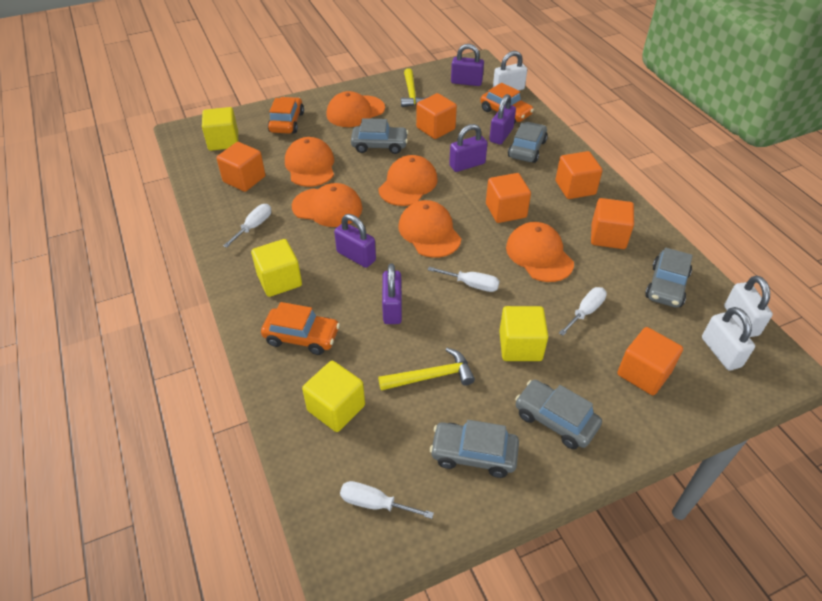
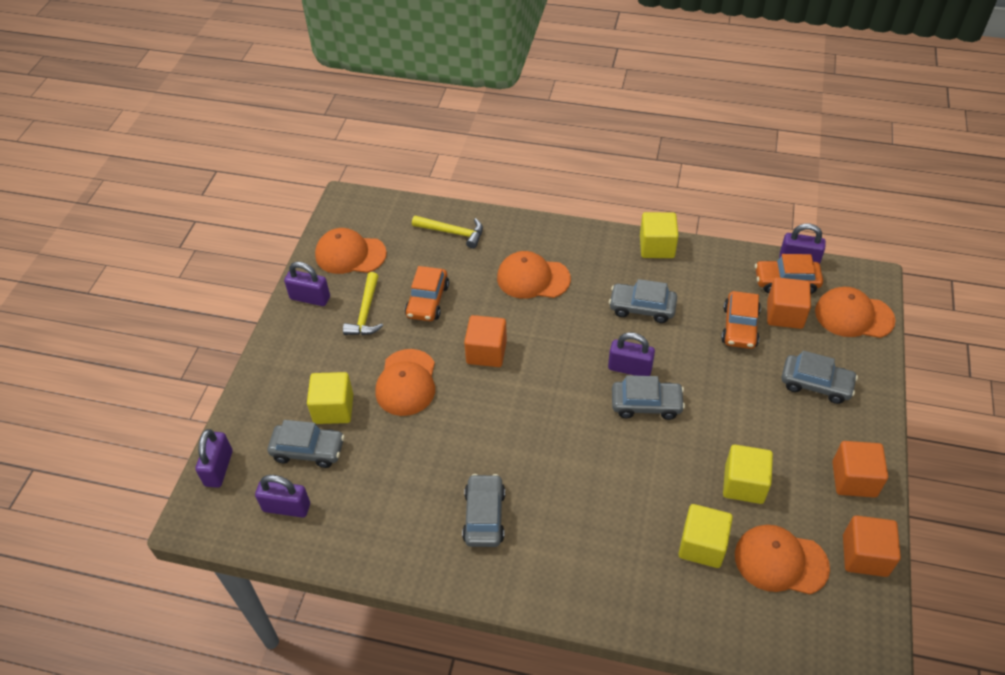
orange cap: 6 -> 5
orange cube: 6 -> 4
white padlock: 3 -> 0
white screwdriver: 4 -> 0

